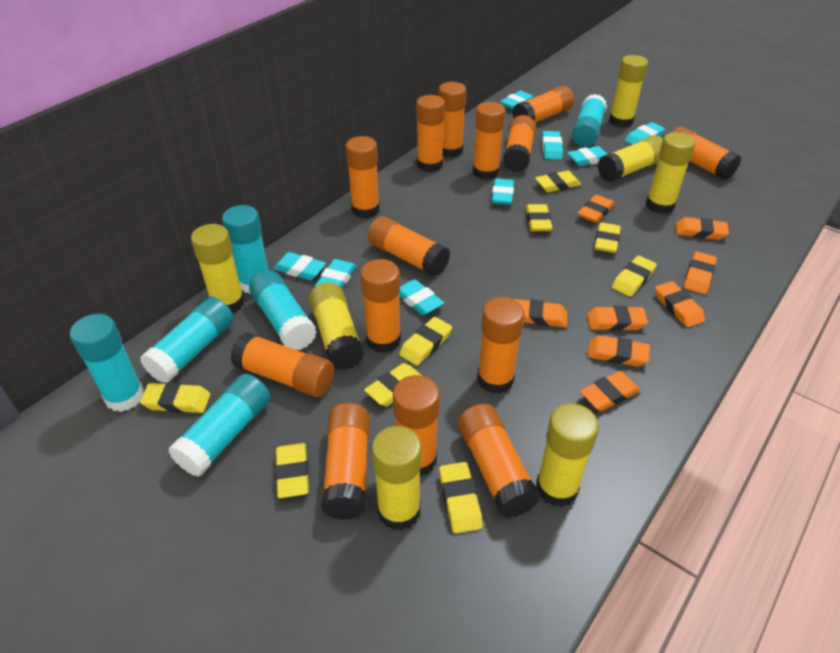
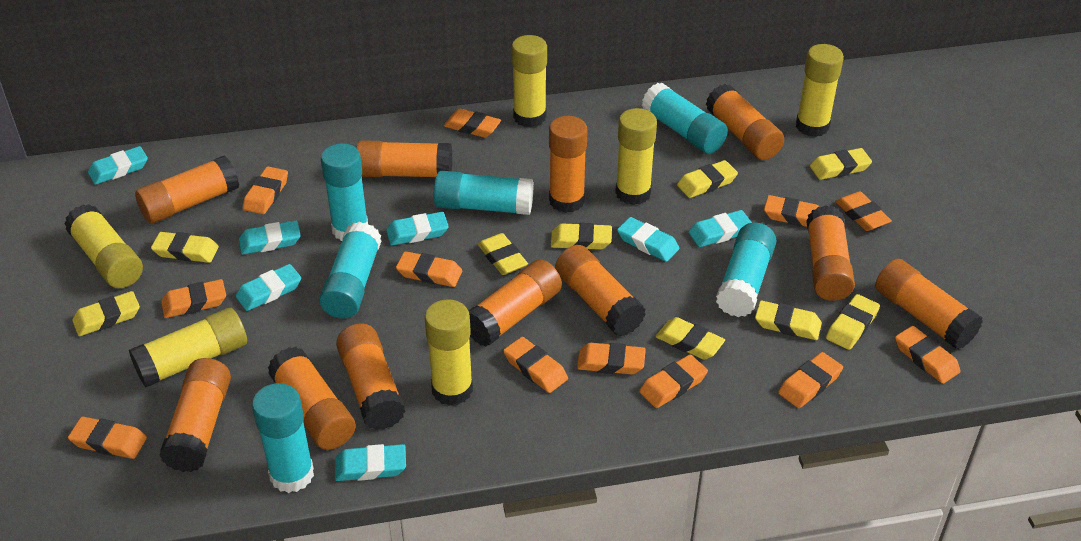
orange eraser: 8 -> 12
orange glue stick: 14 -> 11
turquoise eraser: 8 -> 7
yellow glue stick: 7 -> 6

